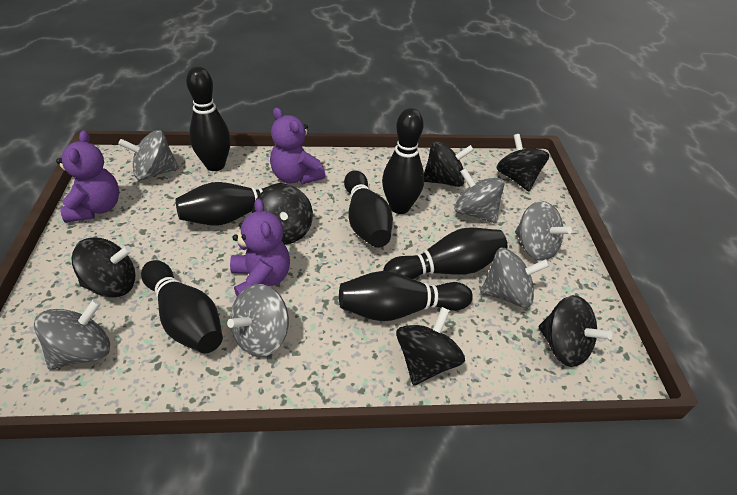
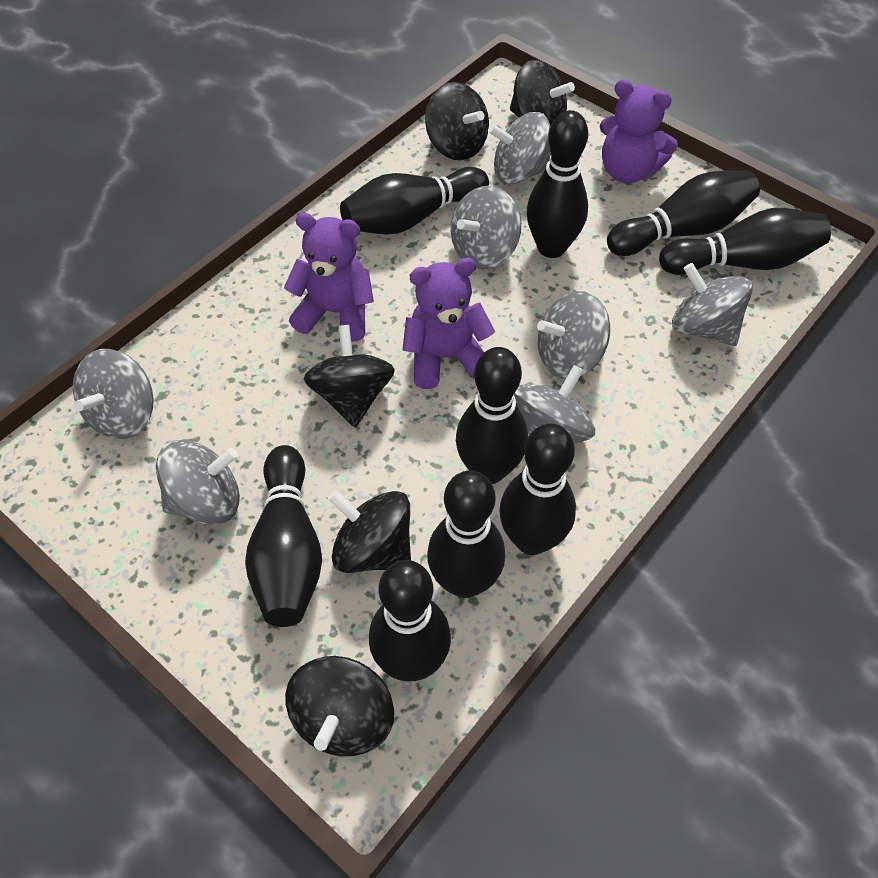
black bowling pin: 7 -> 9
black spinning top: 6 -> 5
grey spinning top: 6 -> 7

